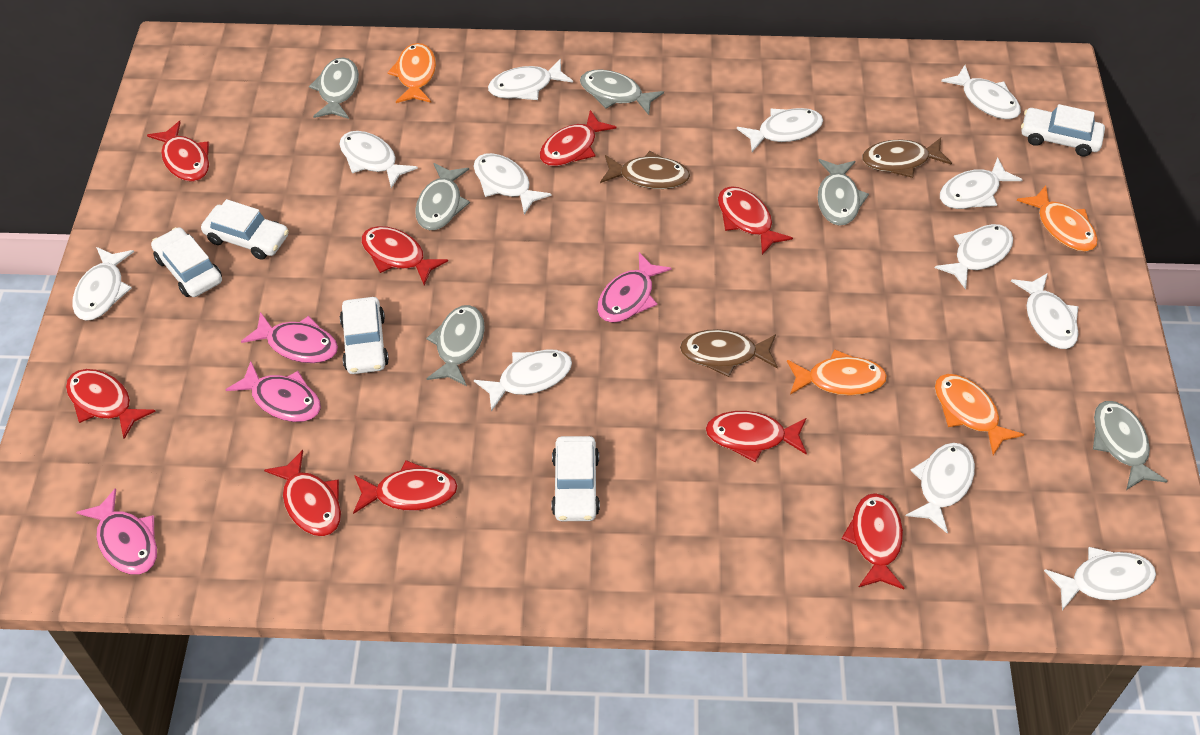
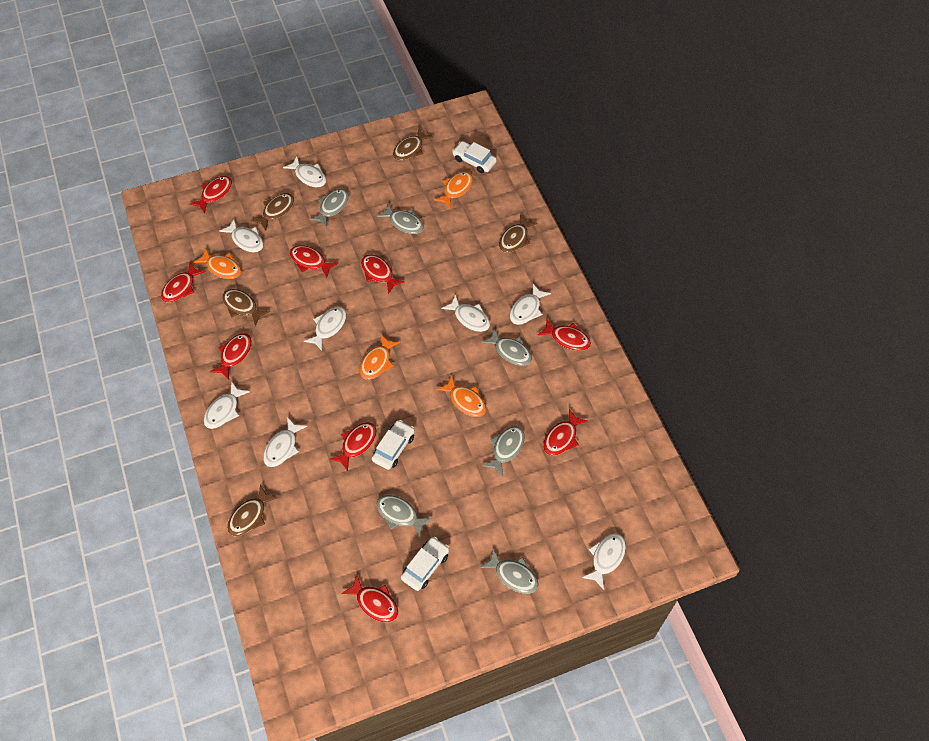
brown fish: 3 -> 5
pink fish: 4 -> 0
white car: 5 -> 3
white fish: 12 -> 8

